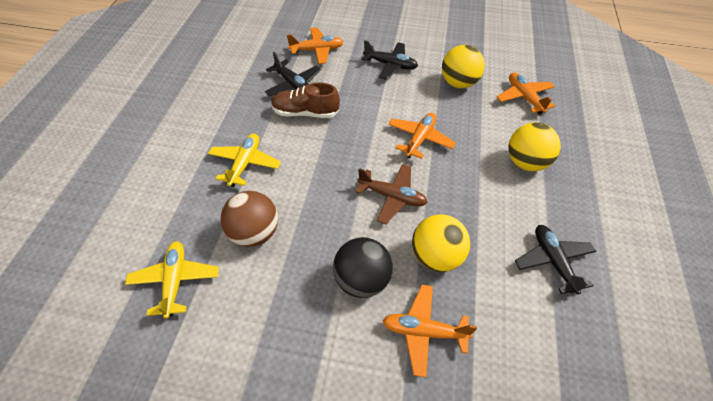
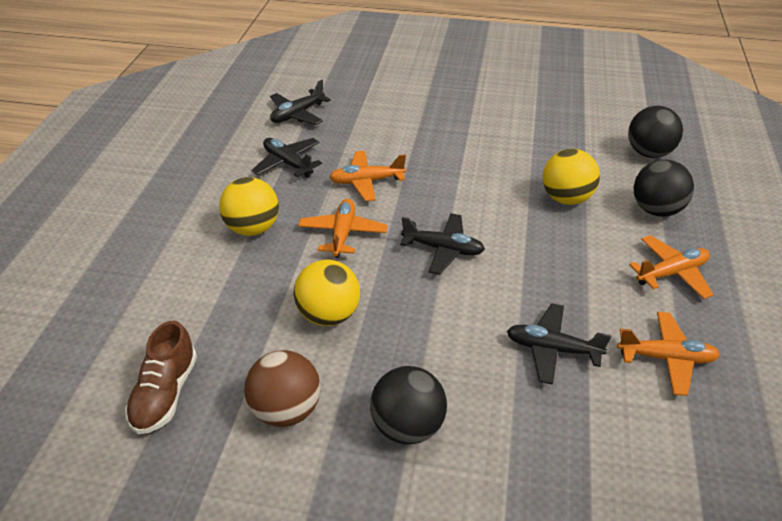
black ball: 1 -> 3
black plane: 3 -> 4
brown plane: 1 -> 0
yellow plane: 2 -> 0

